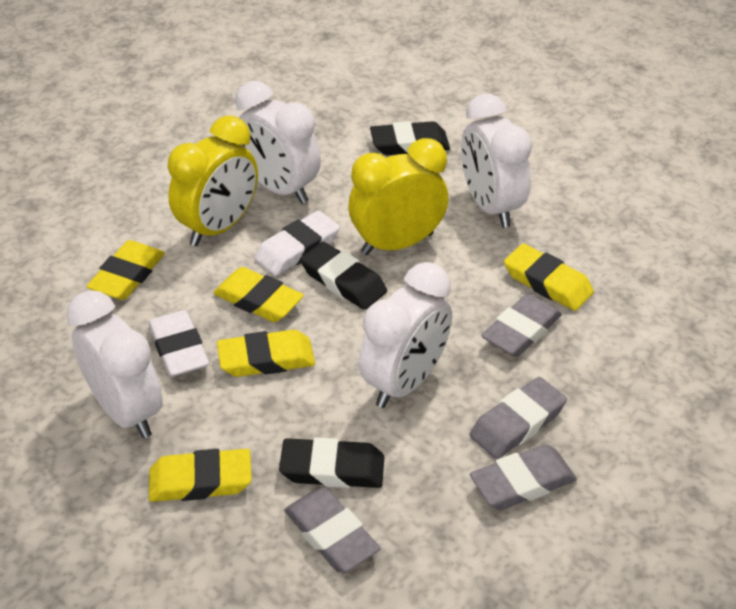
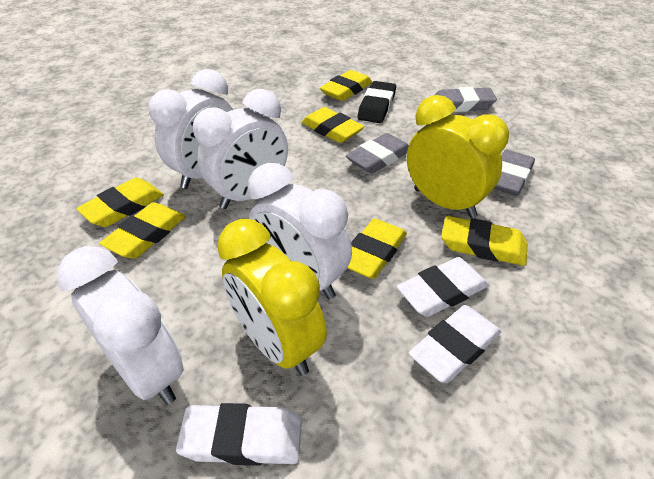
black eraser: 3 -> 1
grey eraser: 4 -> 3
white eraser: 2 -> 3
yellow eraser: 5 -> 6

